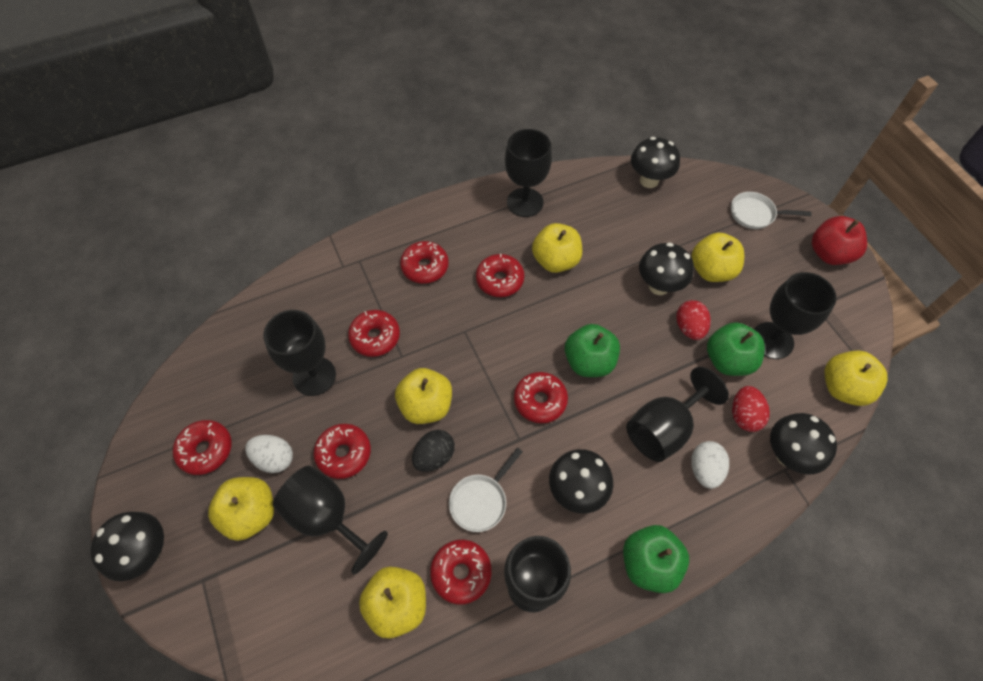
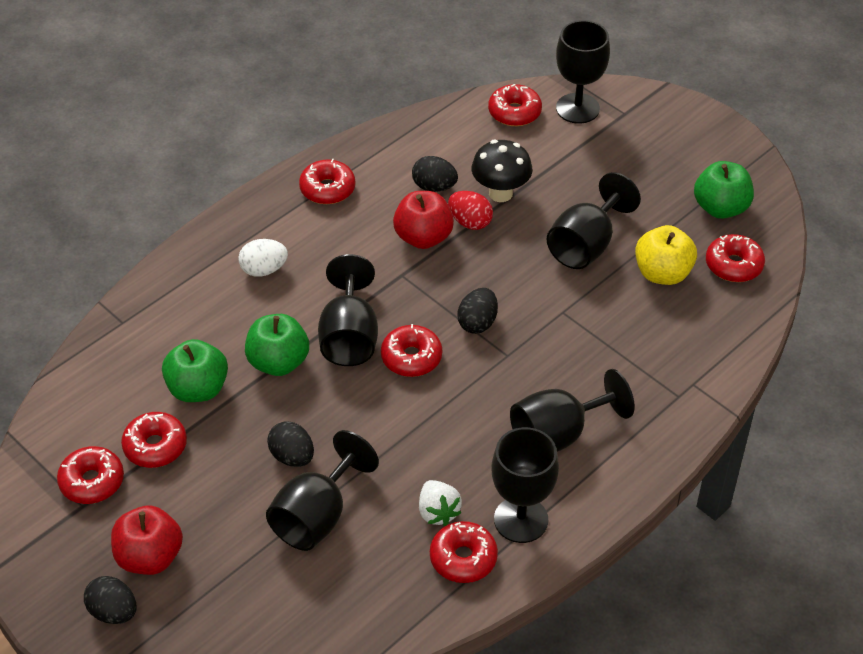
black egg: 1 -> 4
black mushroom: 5 -> 1
red apple: 1 -> 2
red egg: 2 -> 1
white egg: 2 -> 1
white pan: 2 -> 0
white strawberry: 0 -> 1
yellow apple: 6 -> 1

